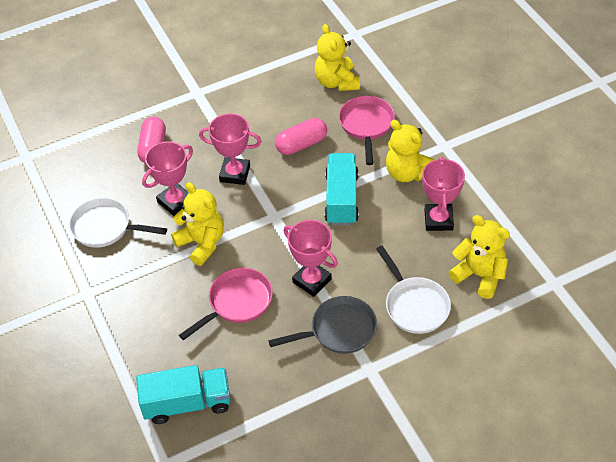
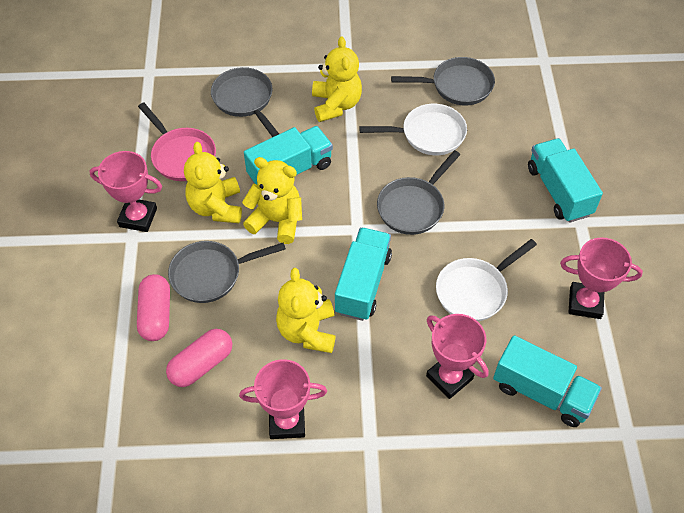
grey pan: 1 -> 4
pink pan: 2 -> 1
turquoise truck: 2 -> 4

